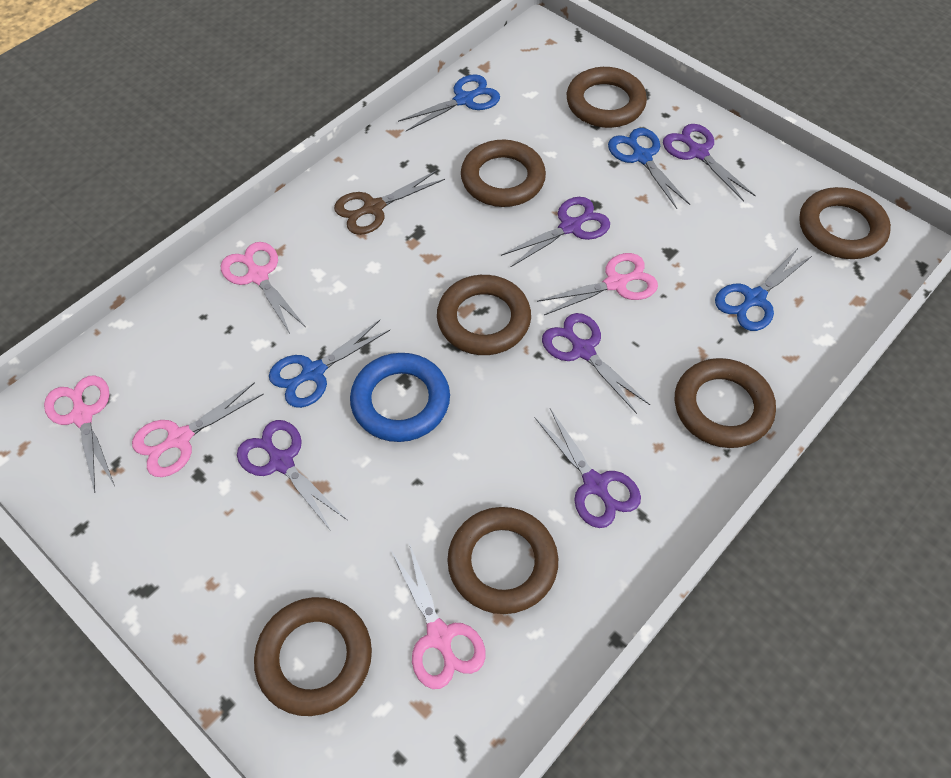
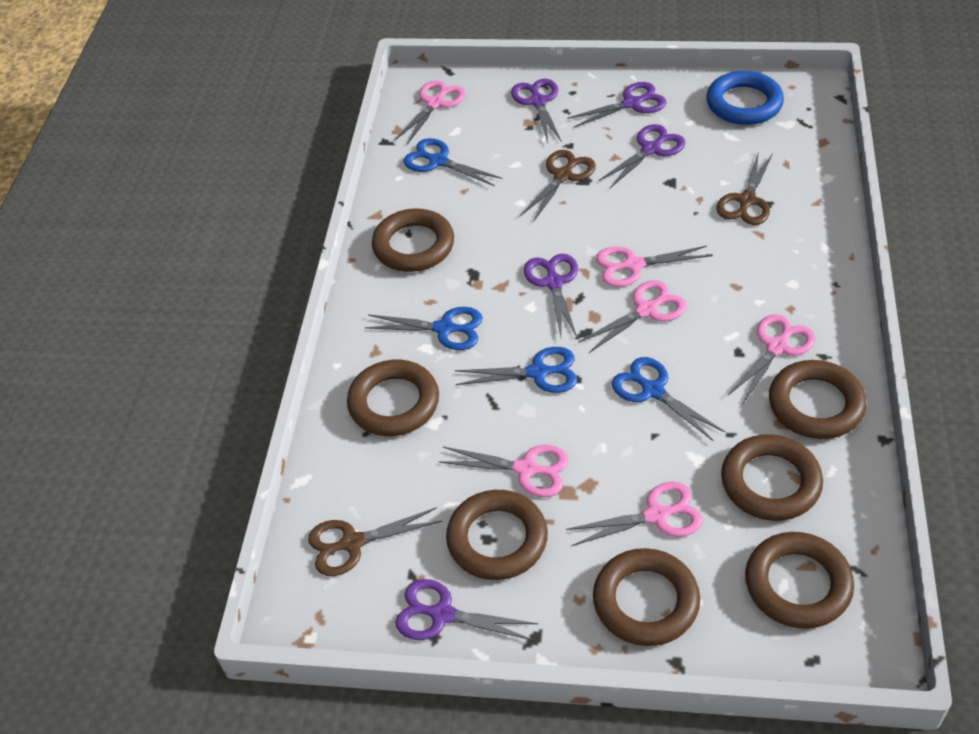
brown scissors: 1 -> 3
pink scissors: 5 -> 6

